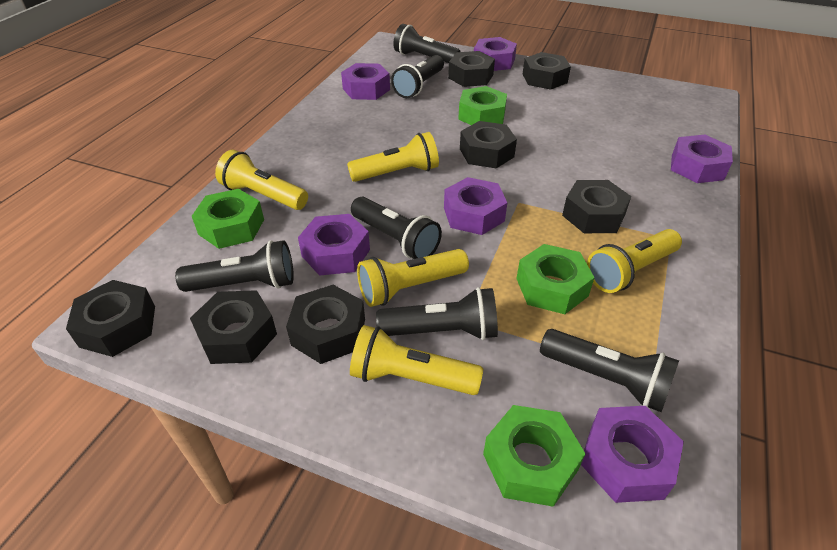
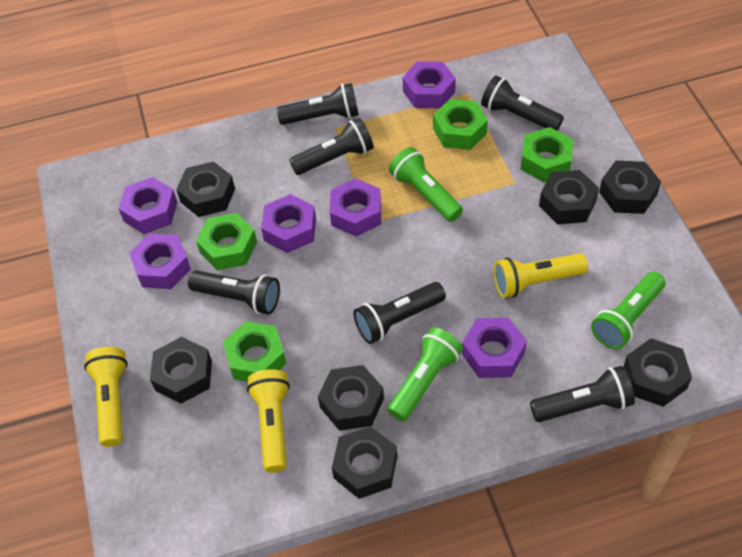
green flashlight: 0 -> 3
yellow flashlight: 5 -> 3

